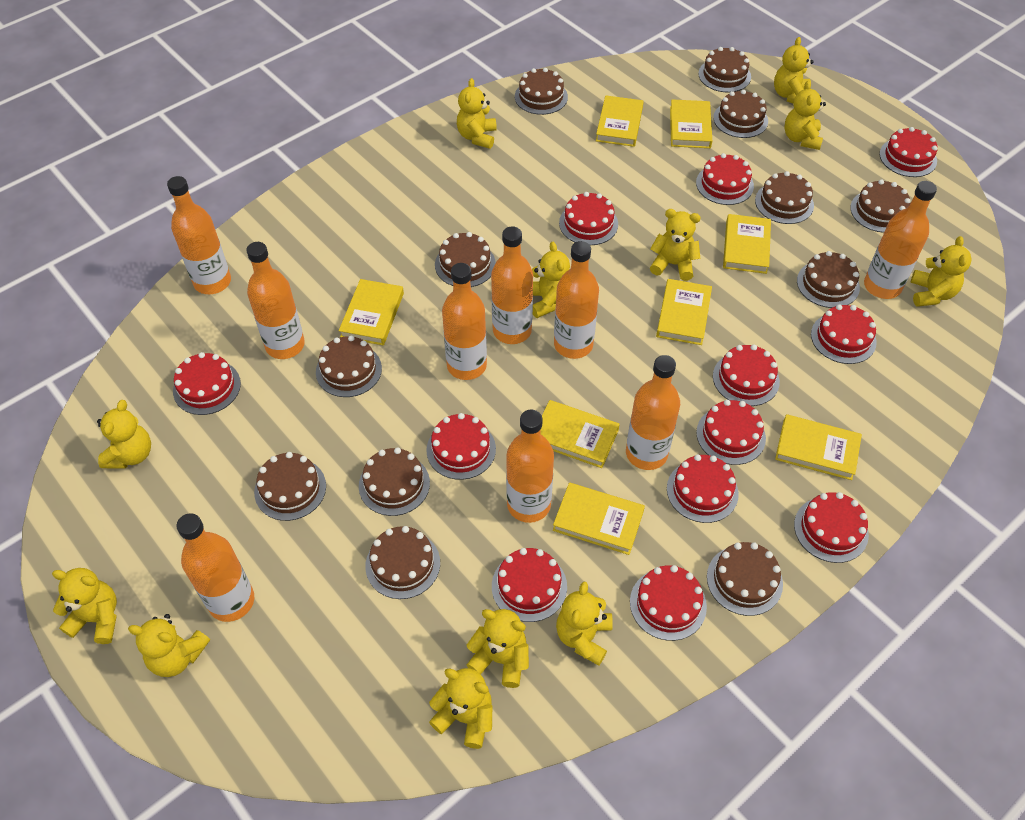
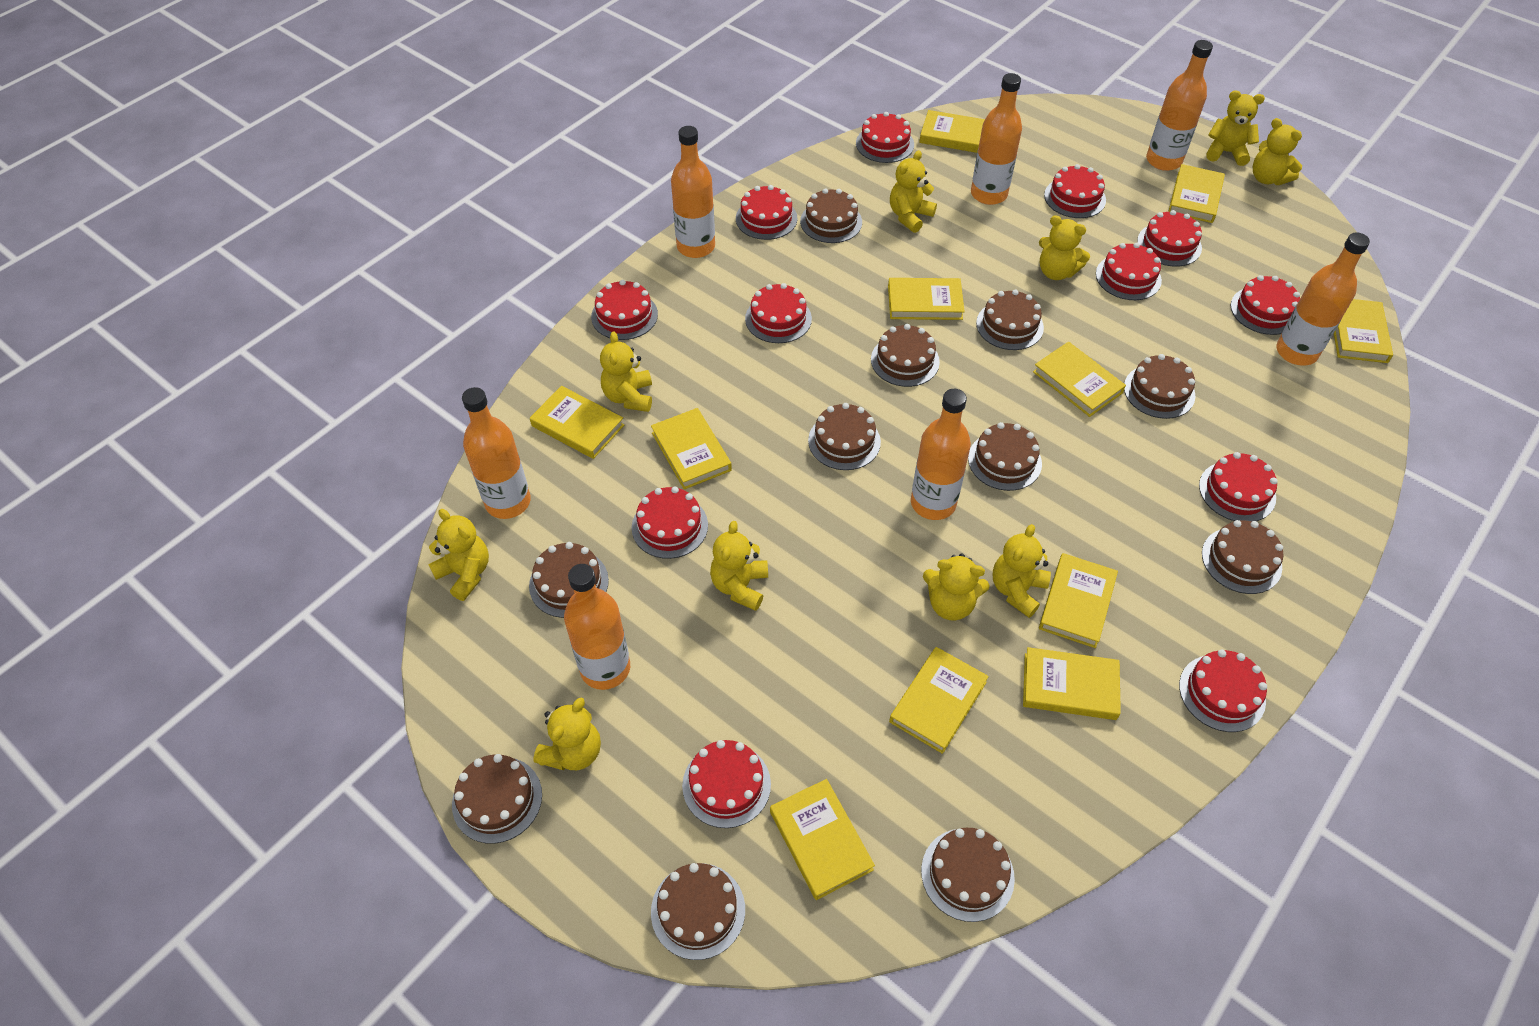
brown cake: 12 -> 11
orange bottle: 9 -> 7
yellow book: 8 -> 11
yellow teddy bear: 12 -> 10

